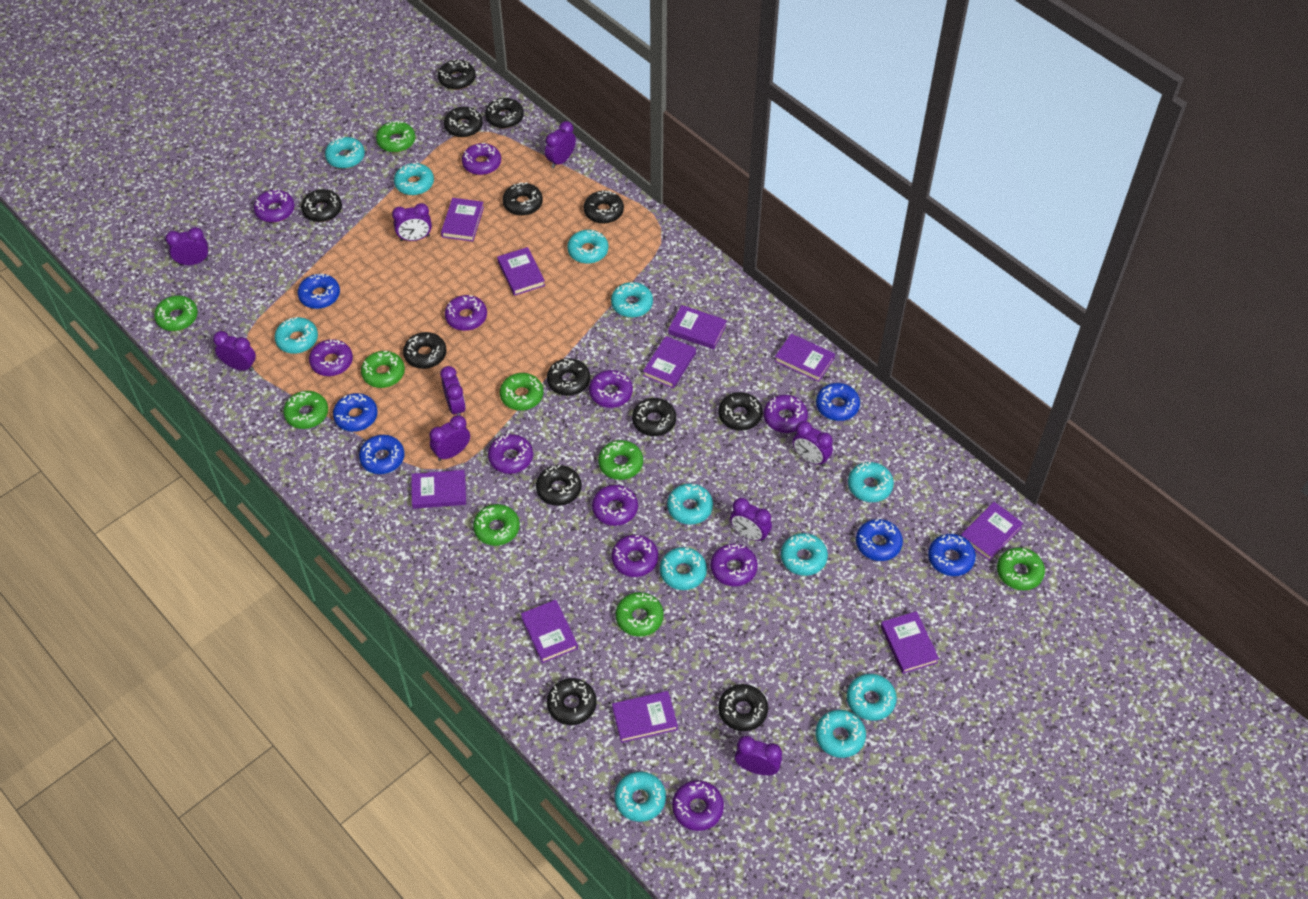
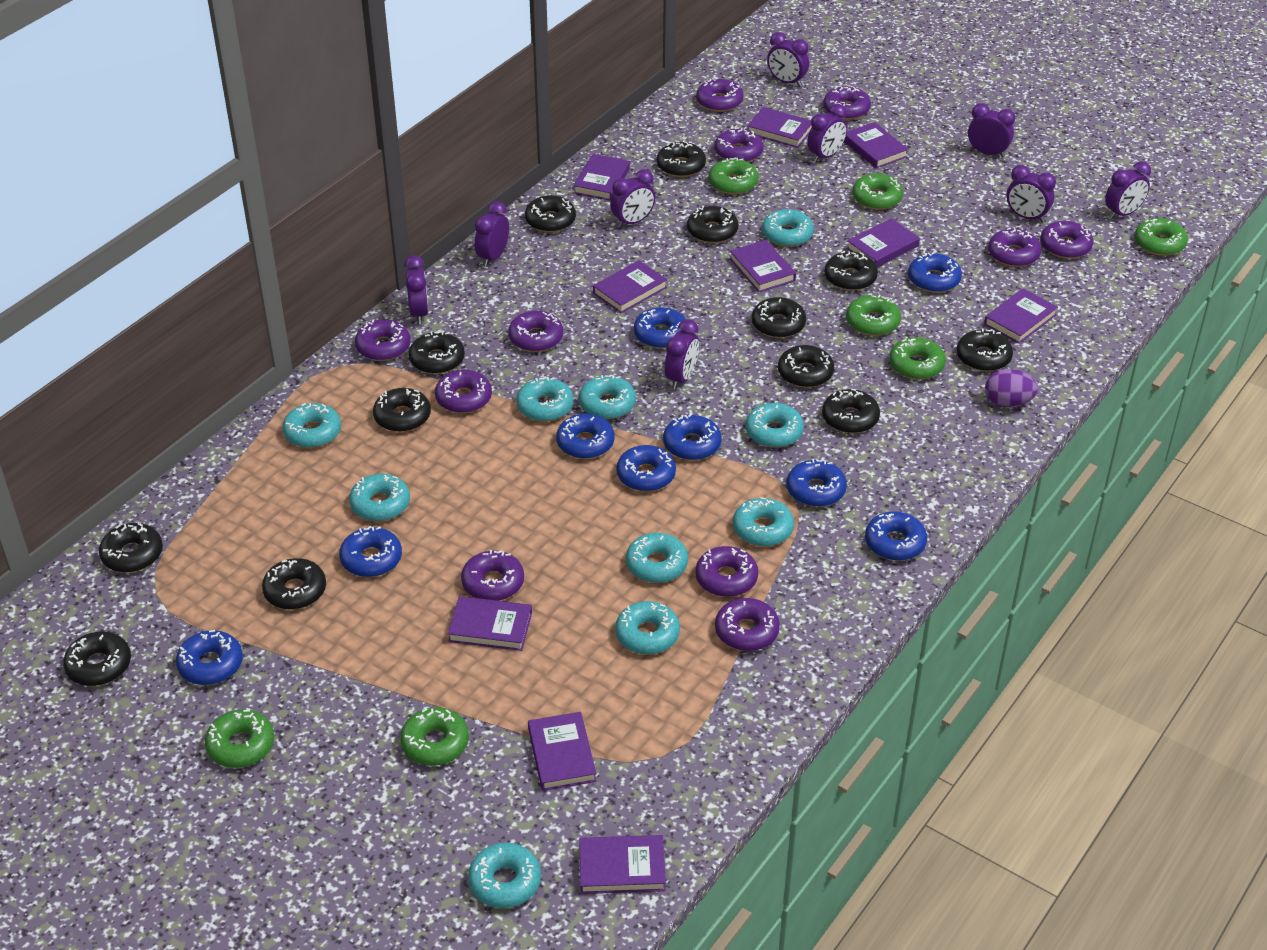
blue donut: 6 -> 9
green donut: 9 -> 7
purple egg: 0 -> 1
turquoise donut: 12 -> 10

